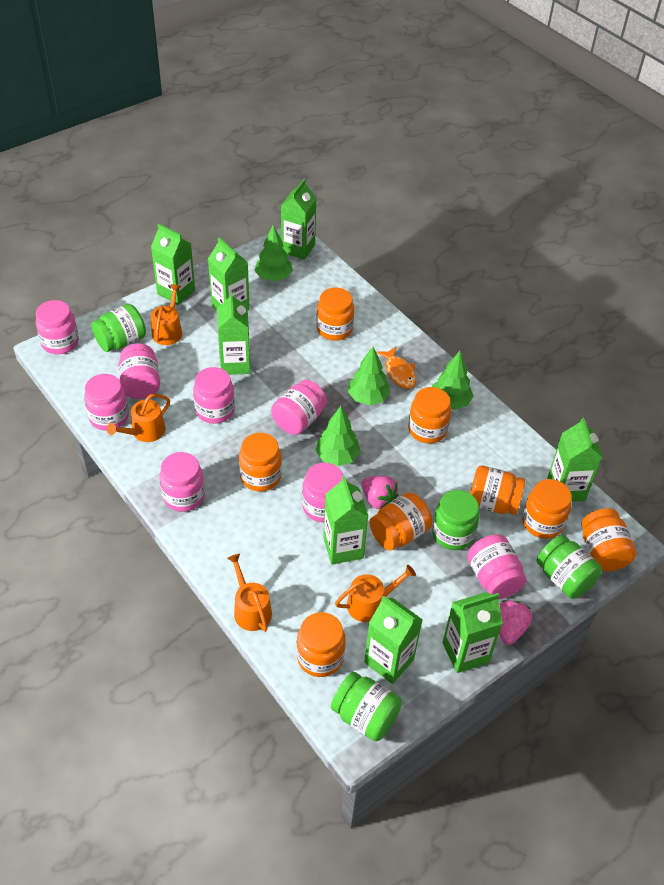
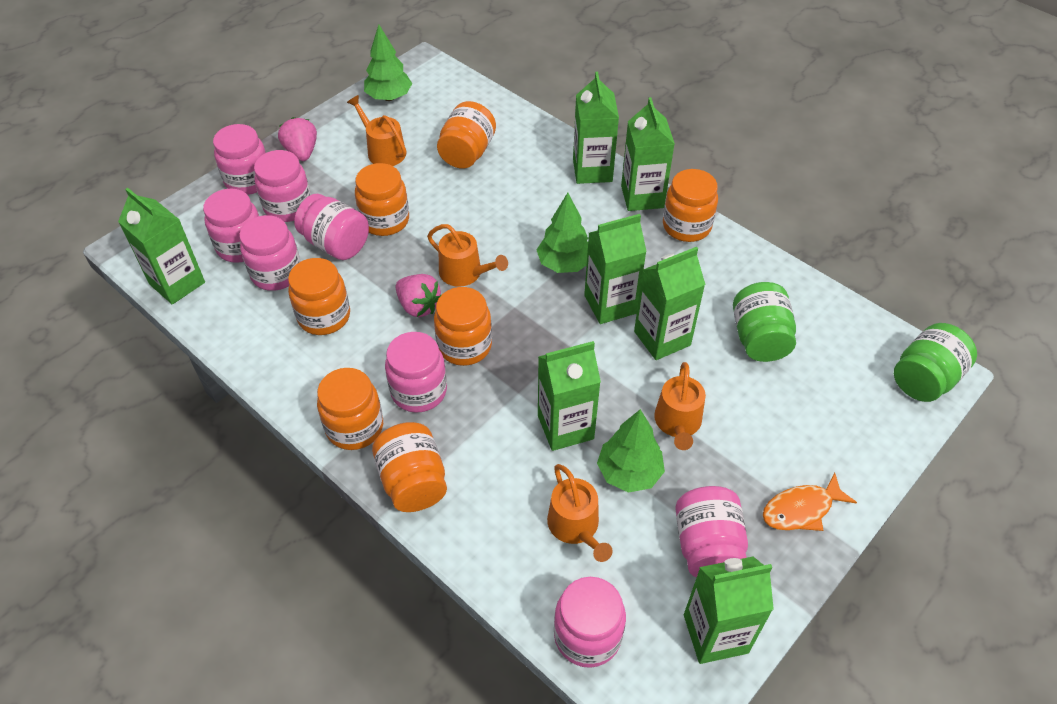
green carton: 8 -> 7
green jar: 4 -> 2
green tree: 4 -> 3
orange jar: 8 -> 7

